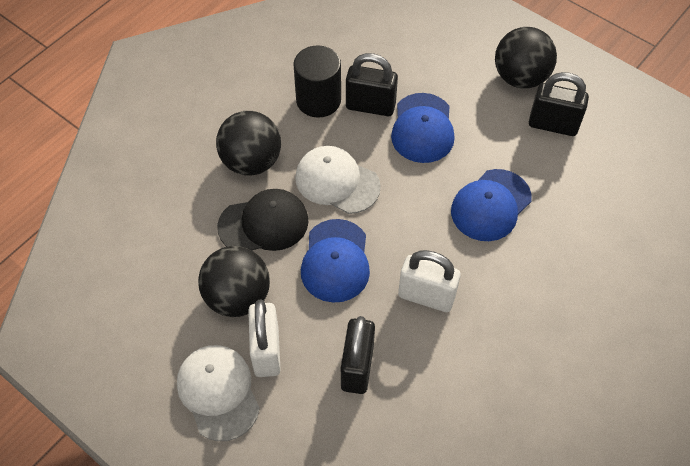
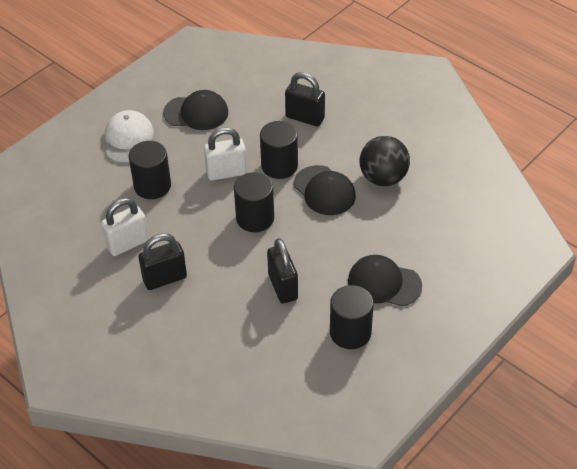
black ball: 3 -> 1
black cap: 1 -> 3
black cylinder: 1 -> 4
blue cap: 3 -> 0
white cap: 2 -> 1

